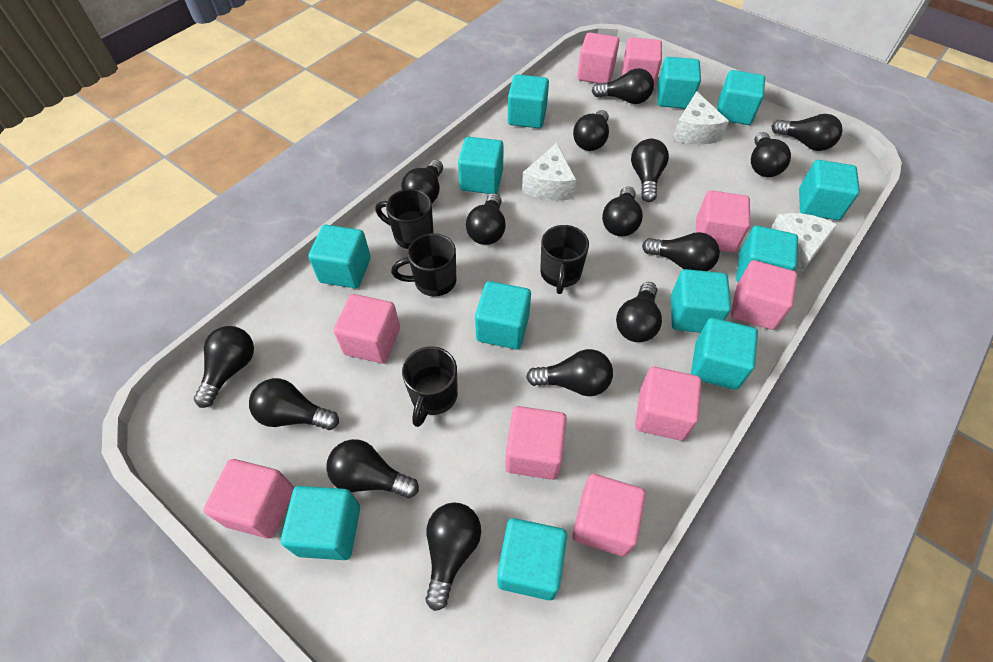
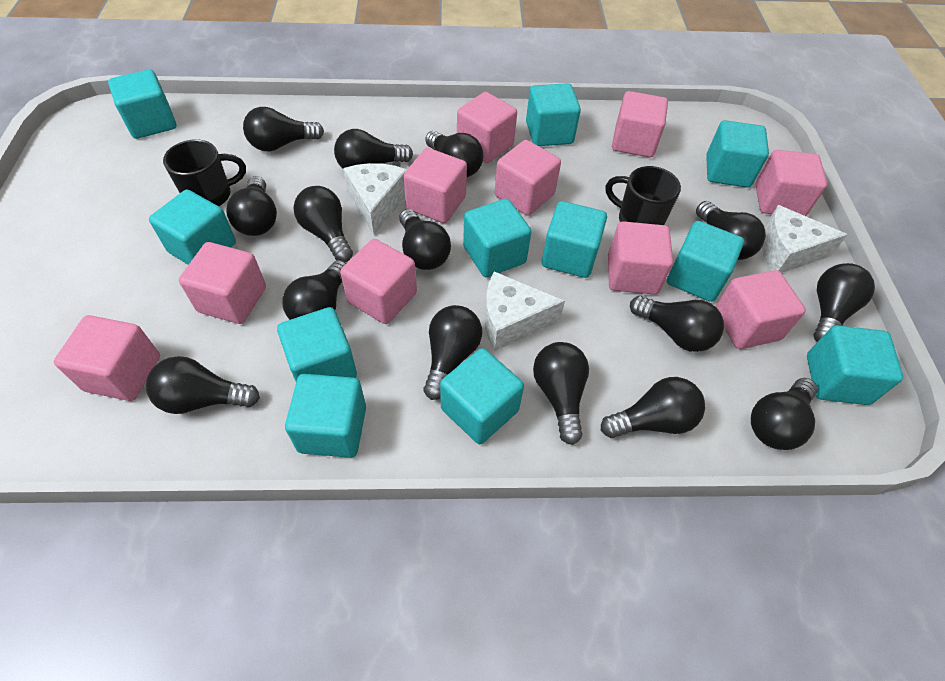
black mug: 4 -> 2
pink cube: 9 -> 10
turquoise cube: 12 -> 11

